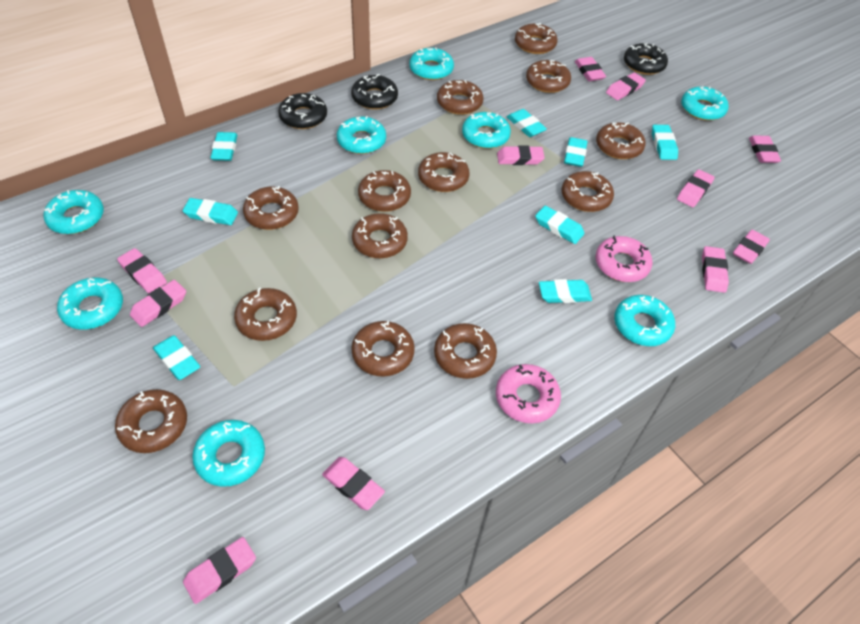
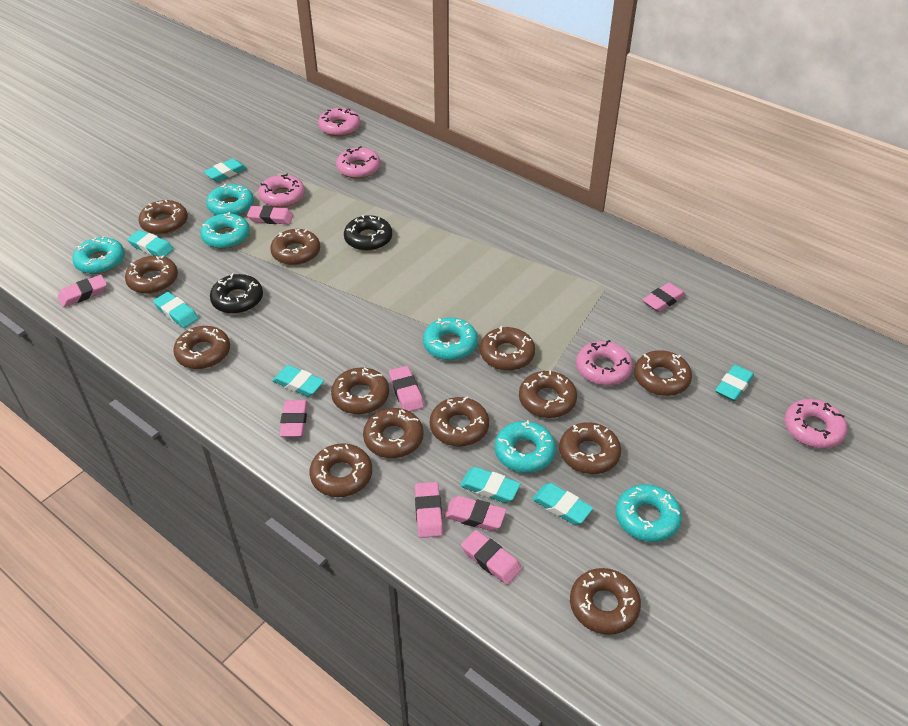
black donut: 3 -> 2
pink donut: 2 -> 5
pink eraser: 11 -> 8
turquoise donut: 8 -> 6
turquoise eraser: 8 -> 7

